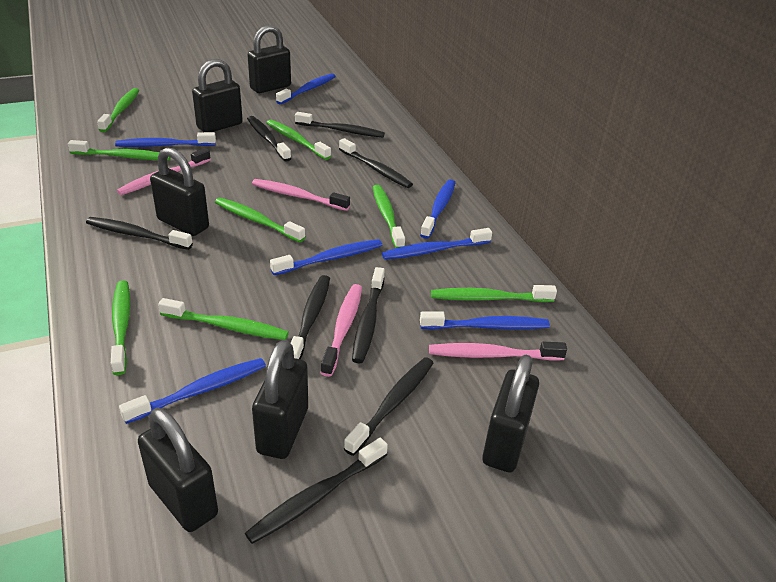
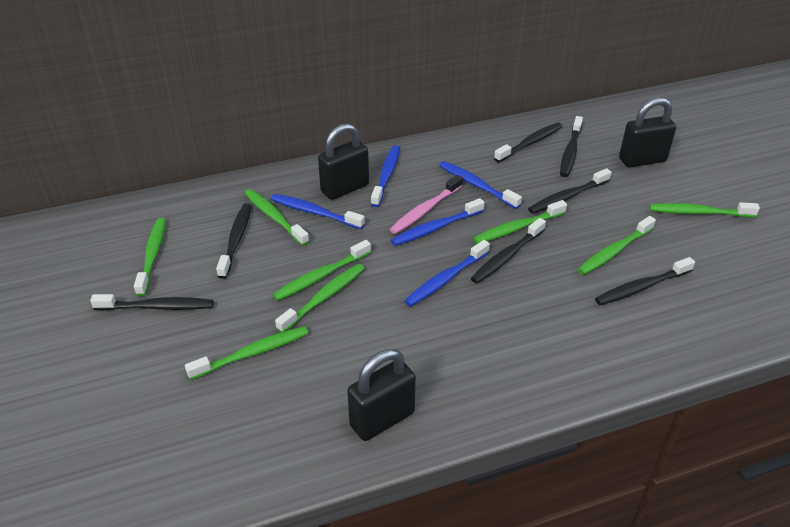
black padlock: 6 -> 3
black toothbrush: 8 -> 7
blue toothbrush: 7 -> 5
pink toothbrush: 4 -> 1

